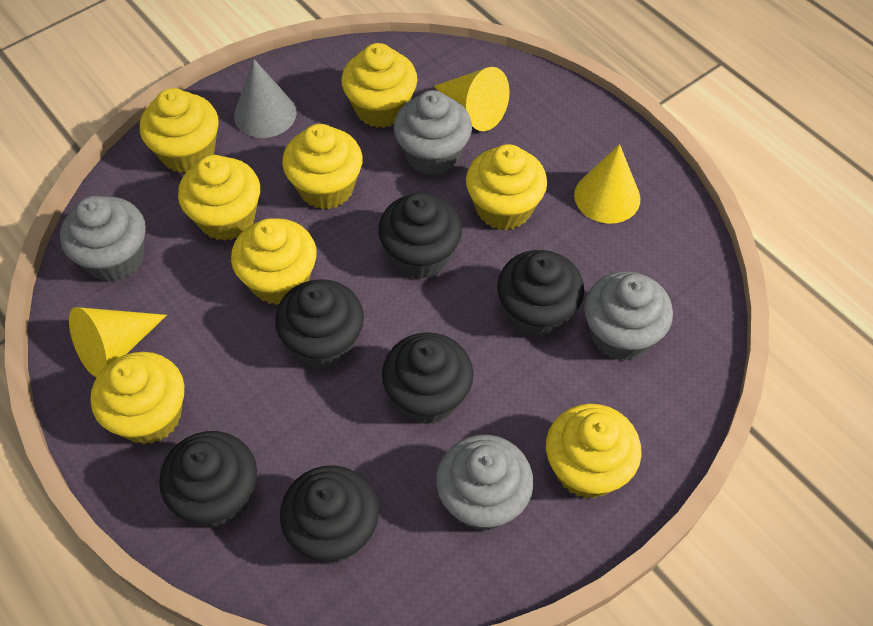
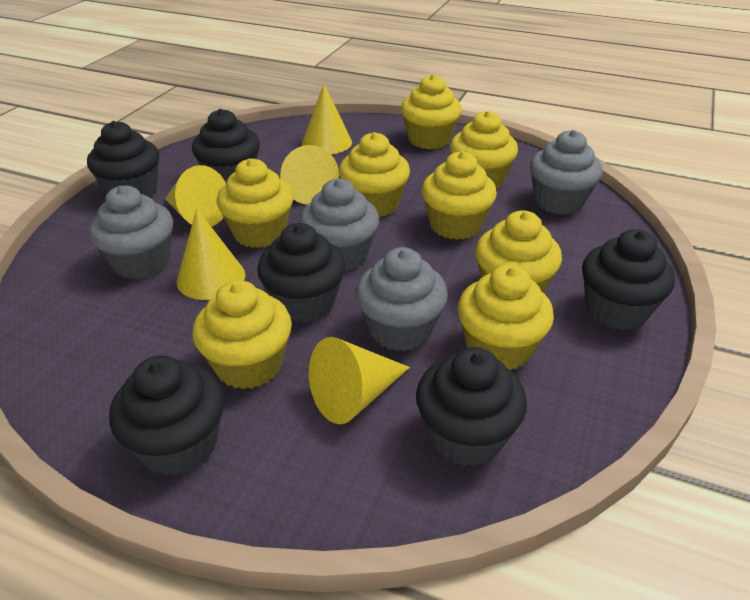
grey cone: 1 -> 0
yellow cone: 3 -> 5

